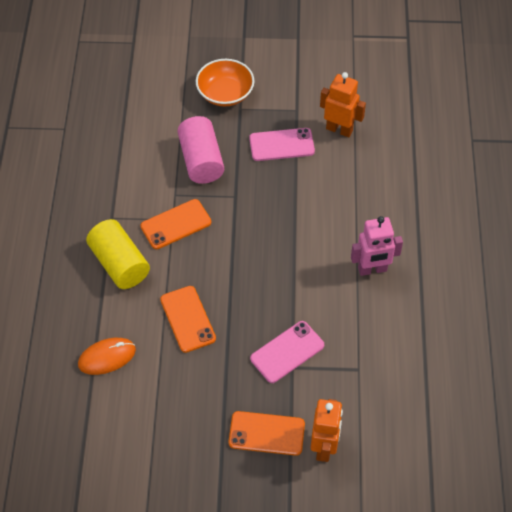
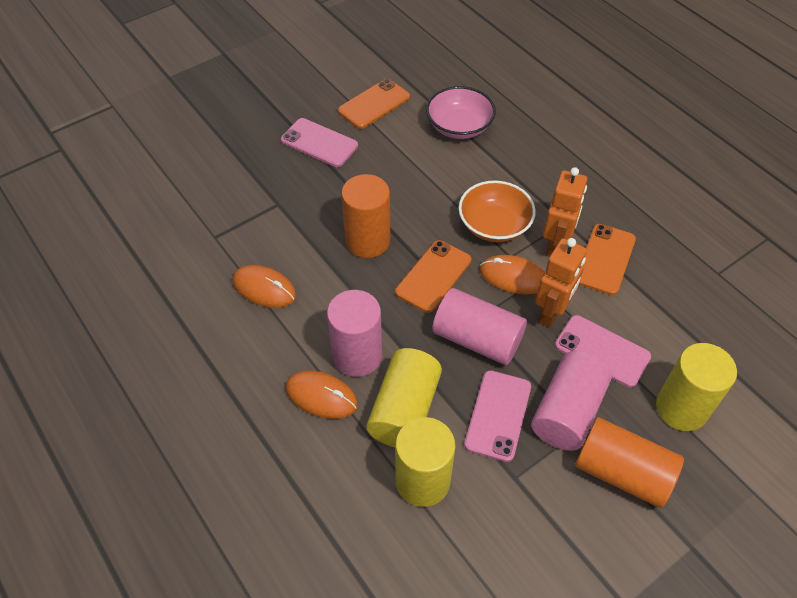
orange cylinder: 0 -> 2
orange mouse: 1 -> 3
pink bowl: 0 -> 1
pink cylinder: 1 -> 3
pink phone: 2 -> 3
pink robot: 1 -> 0
yellow cylinder: 1 -> 3

